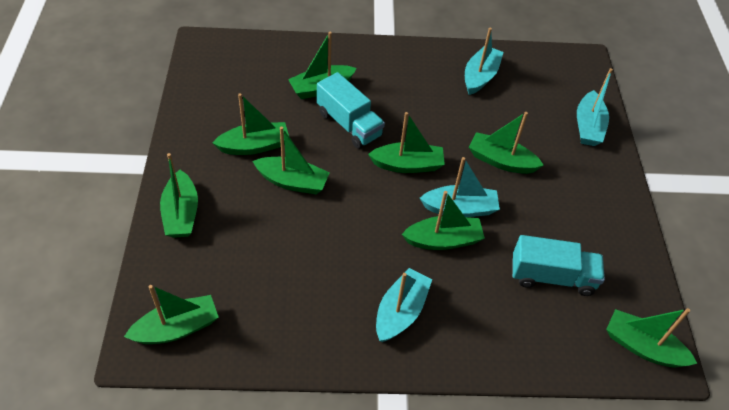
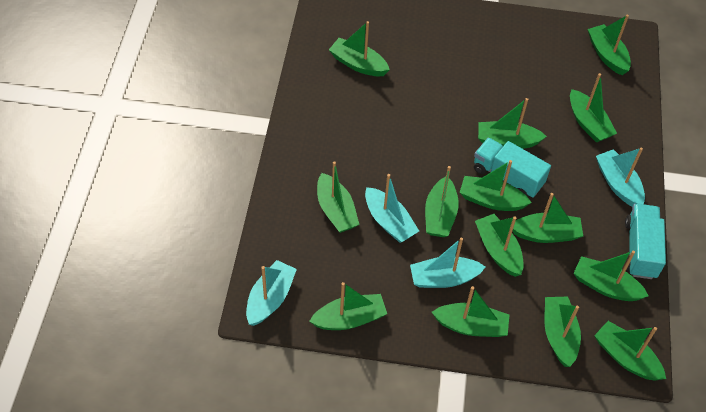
green boat: 9 -> 14

